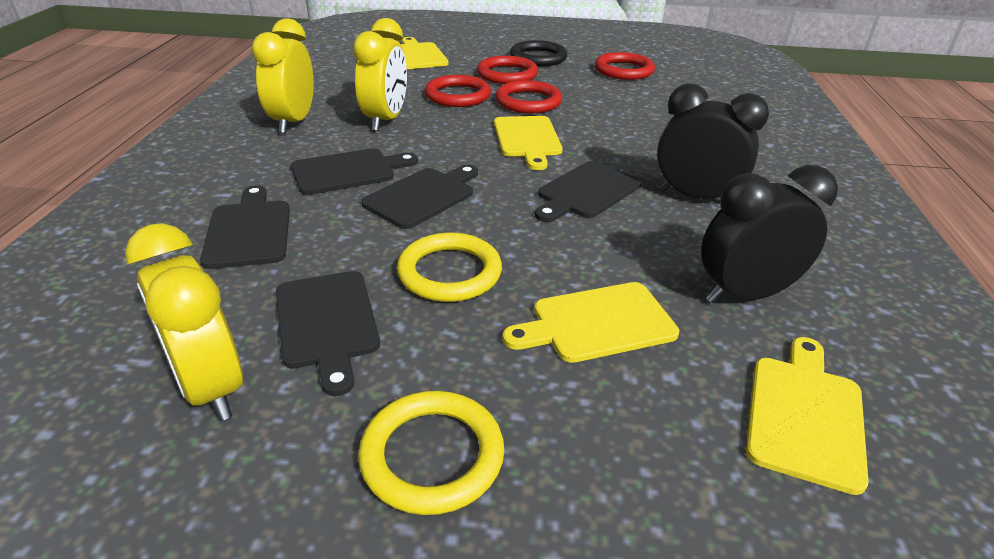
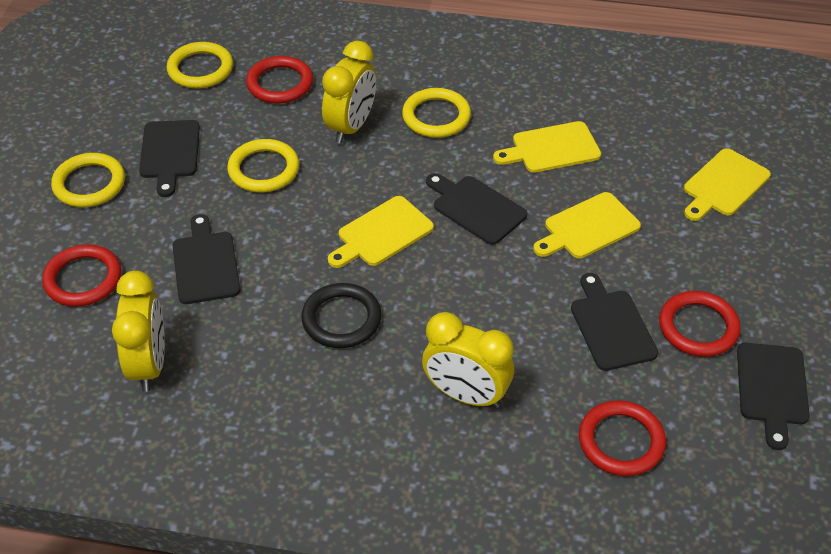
black clock: 2 -> 0
yellow ring: 2 -> 4

